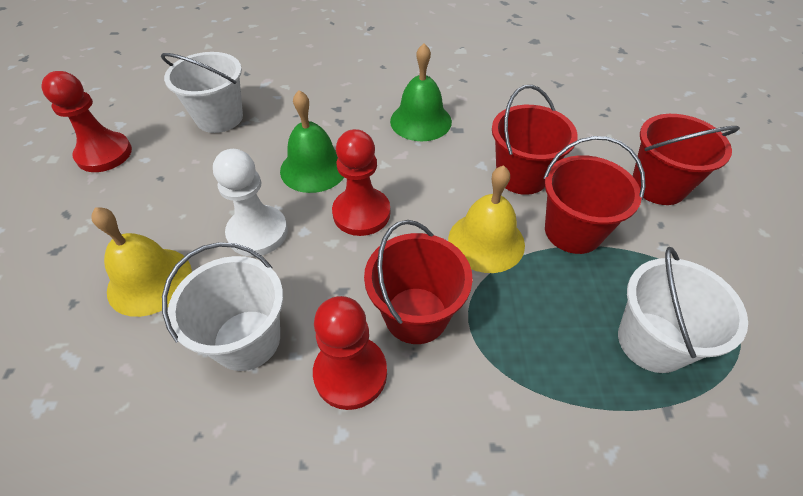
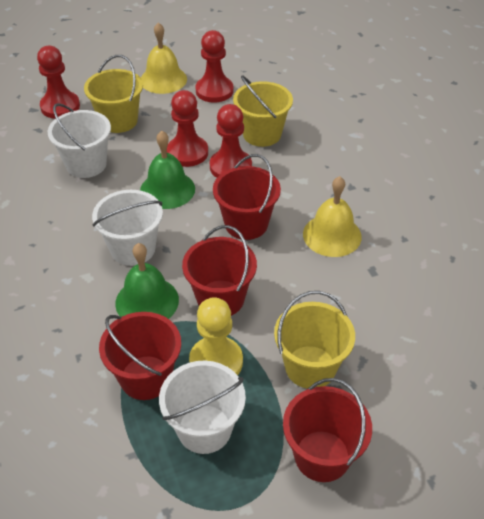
red pawn: 3 -> 4
white pawn: 1 -> 0
yellow bucket: 0 -> 3
yellow pawn: 0 -> 1

